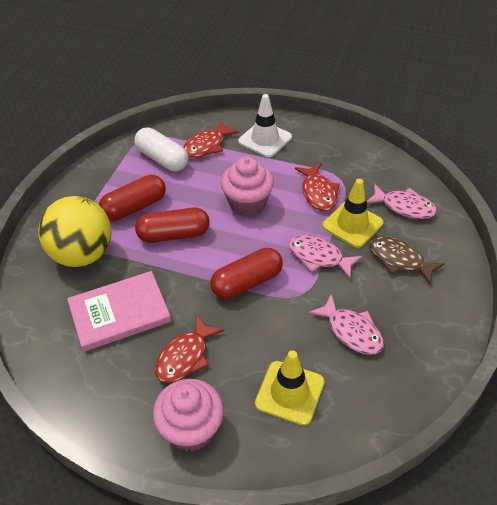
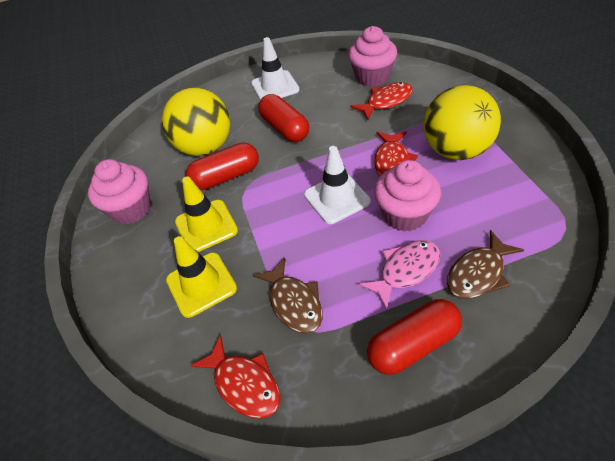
brown fish: 1 -> 2
pink book: 1 -> 0
pink cupcake: 2 -> 3
pink fish: 3 -> 1
white capsule: 1 -> 0
white traffic cone: 1 -> 2
yellow ball: 1 -> 2

